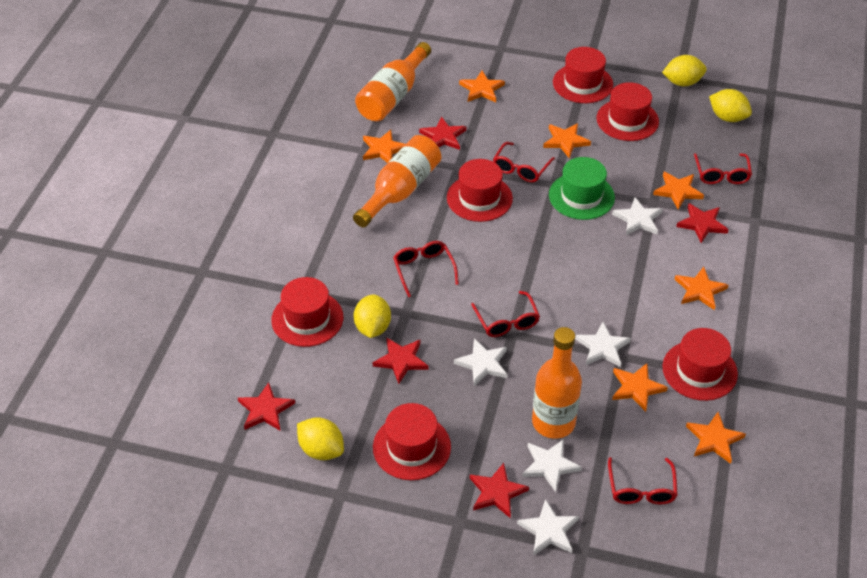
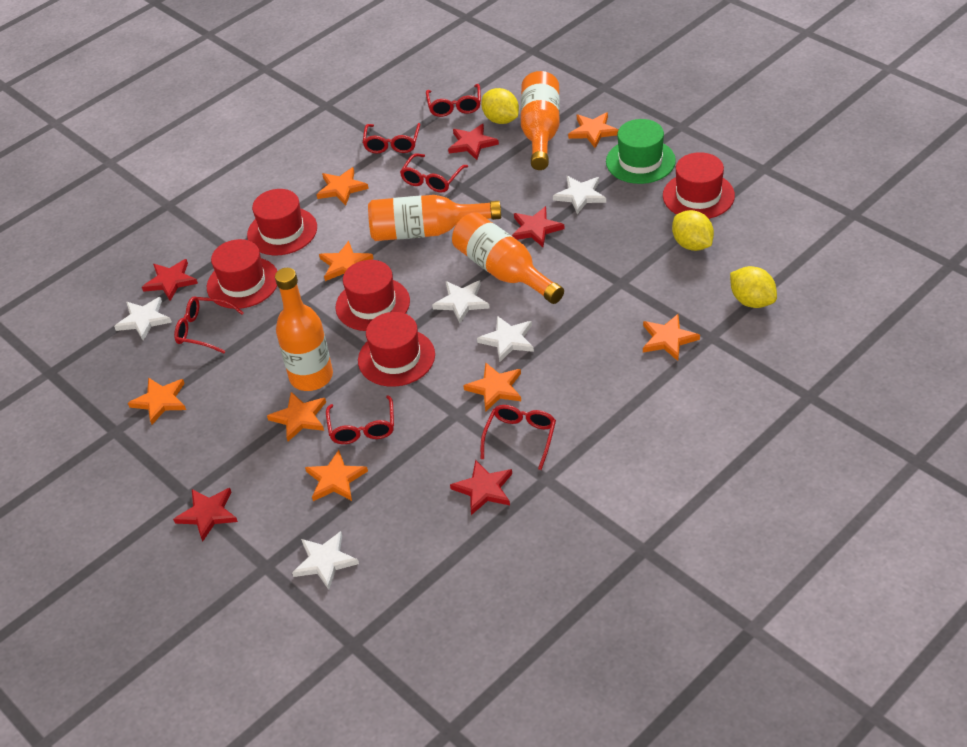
orange bottle: 3 -> 4
orange star: 7 -> 8
red glasses: 5 -> 6
red hat: 6 -> 5
yellow lemon: 4 -> 3

